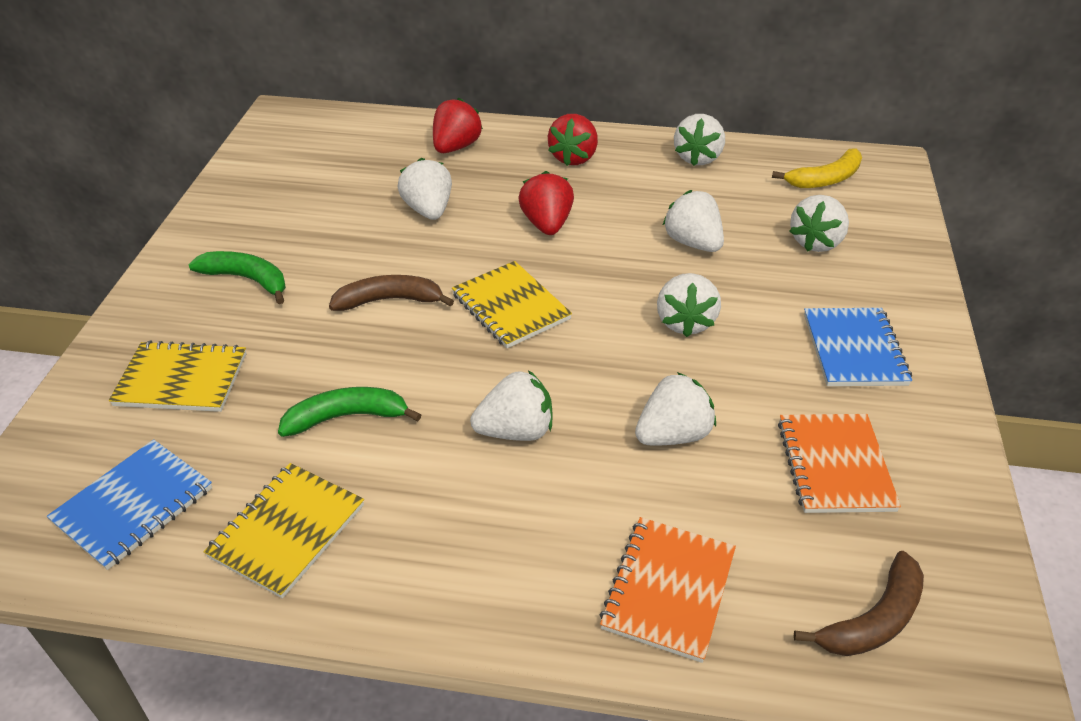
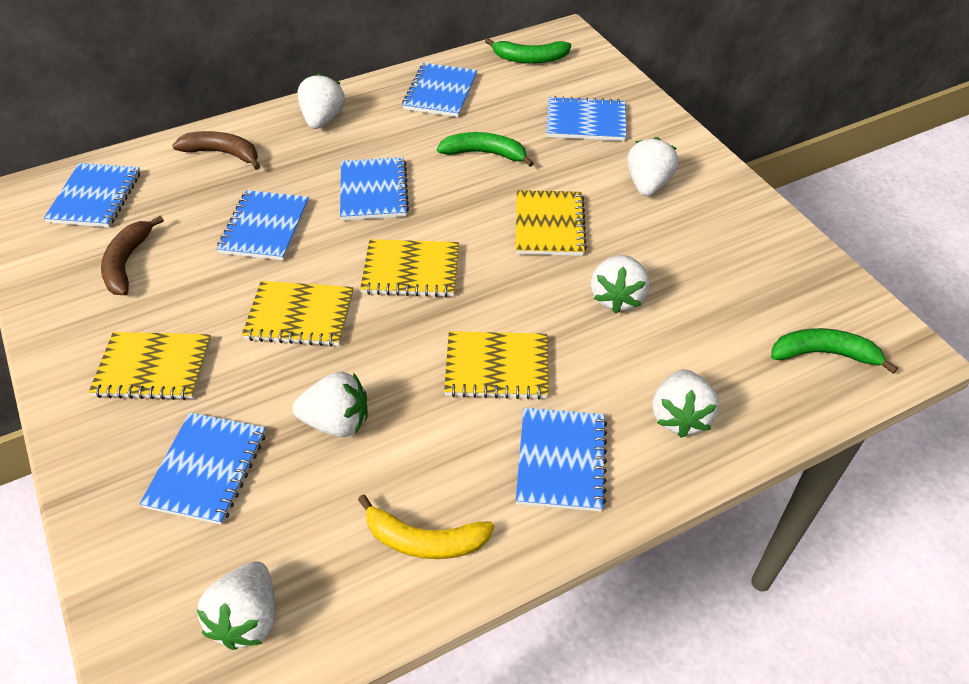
blue notebook: 2 -> 7
green banana: 2 -> 3
orange notebook: 2 -> 0
red strawberry: 3 -> 0
white strawberry: 7 -> 6
yellow notebook: 3 -> 5

